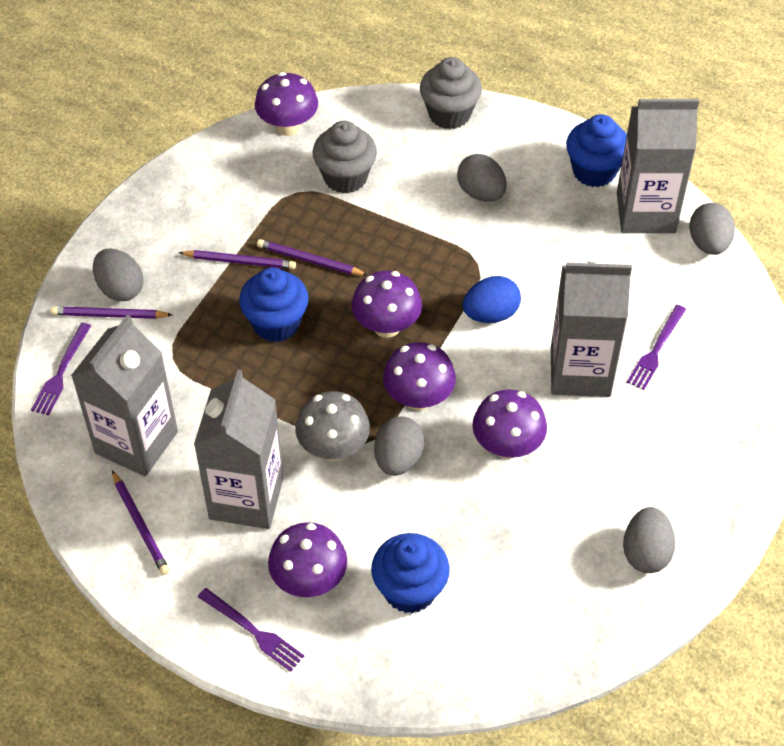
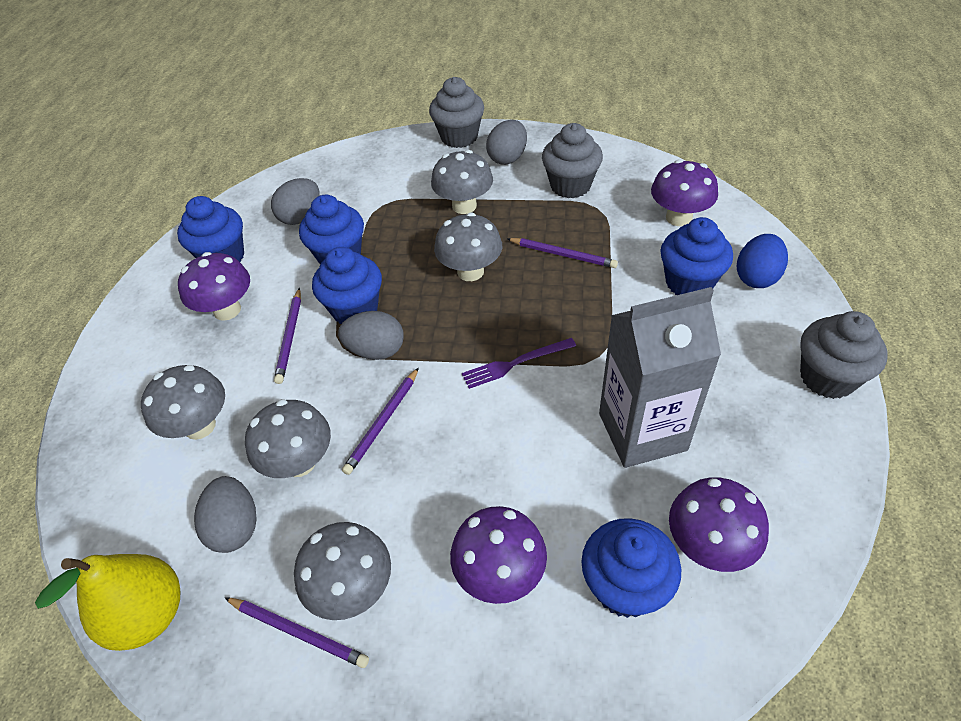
blue cupcake: 3 -> 5
grey carton: 4 -> 1
grey cupcake: 2 -> 3
grey egg: 5 -> 4
grey mushroom: 1 -> 5
purple fork: 3 -> 1
purple mushroom: 5 -> 4
yellow pear: 0 -> 1

